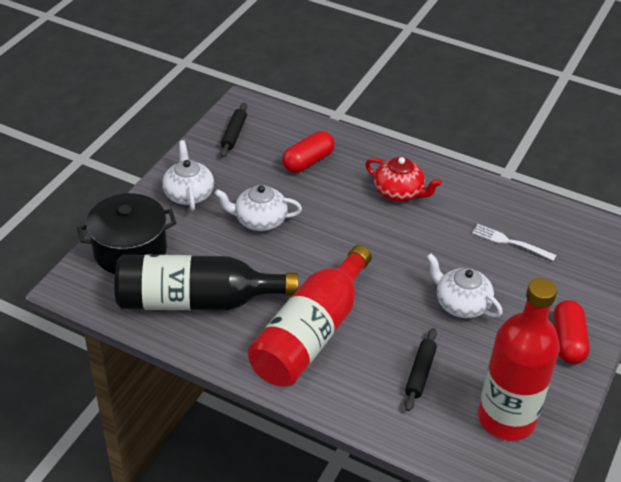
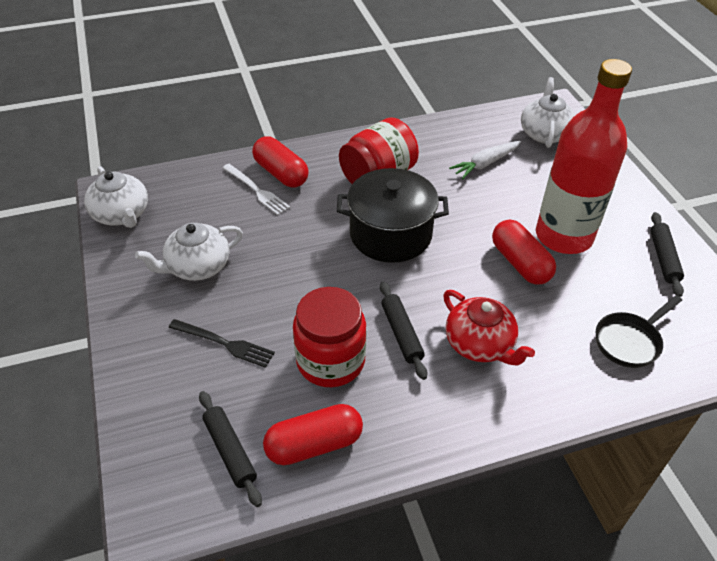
black bottle: 1 -> 0
black fork: 0 -> 1
black pan: 0 -> 1
black rolling pin: 2 -> 3
red bottle: 2 -> 1
red capsule: 2 -> 3
red jar: 0 -> 2
white carrot: 0 -> 1

